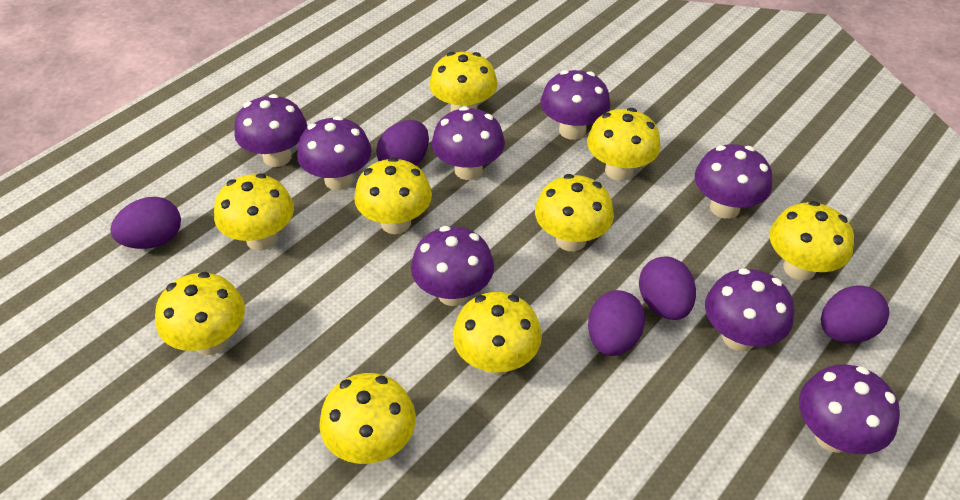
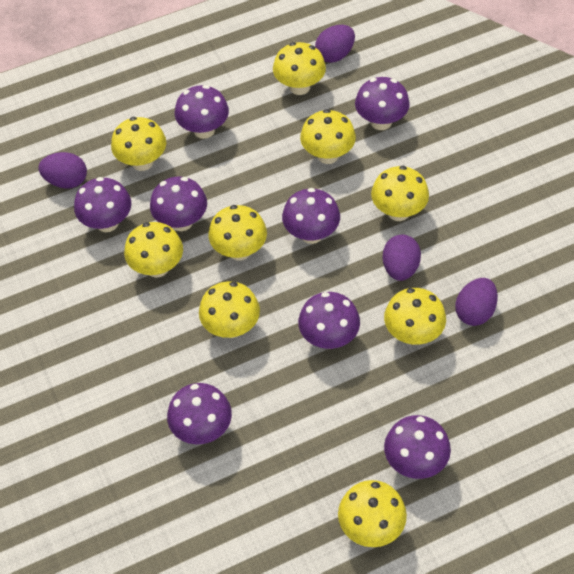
purple egg: 5 -> 4

